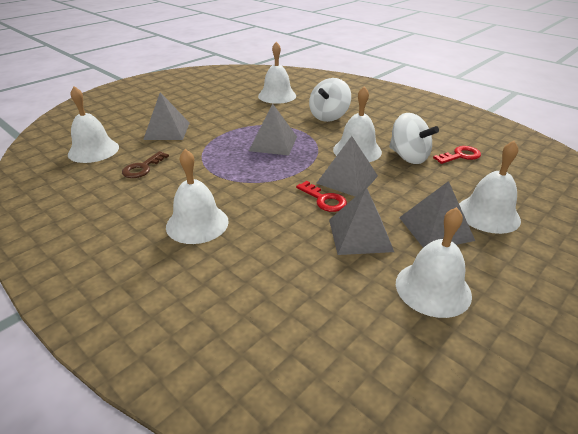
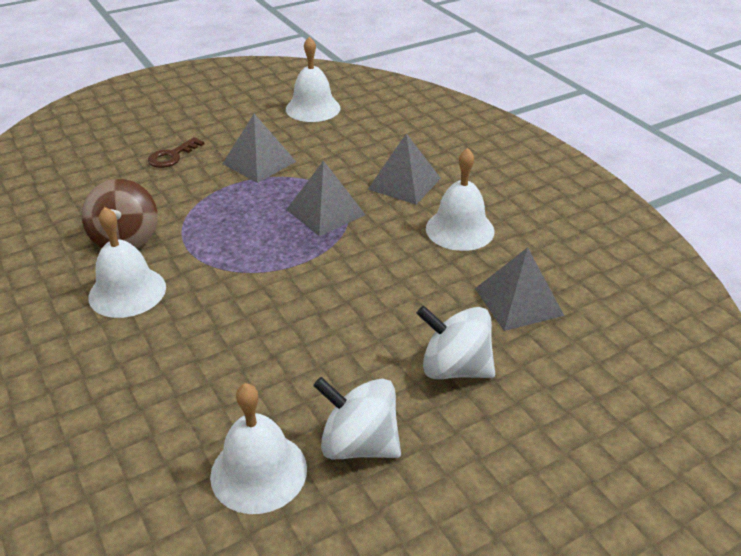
brown spinning top: 0 -> 1
grey pyramid: 5 -> 4
red key: 2 -> 0
white bell: 6 -> 4

